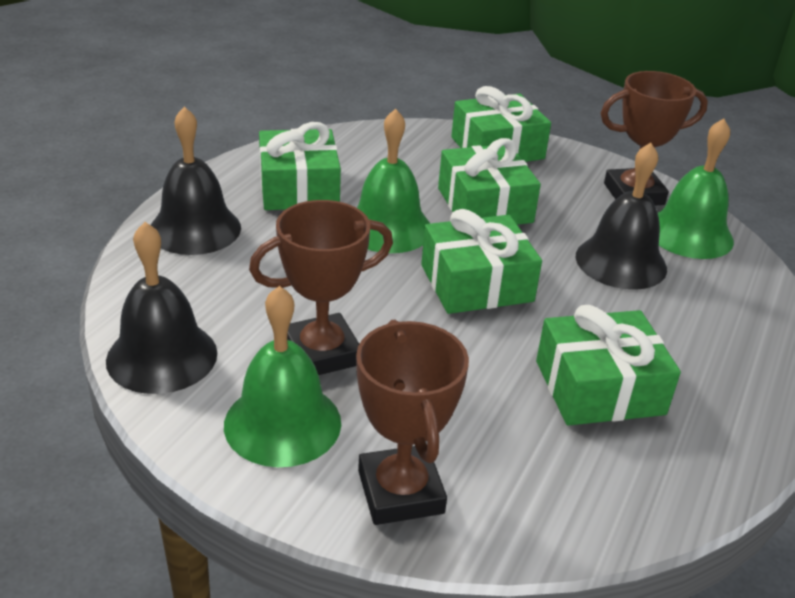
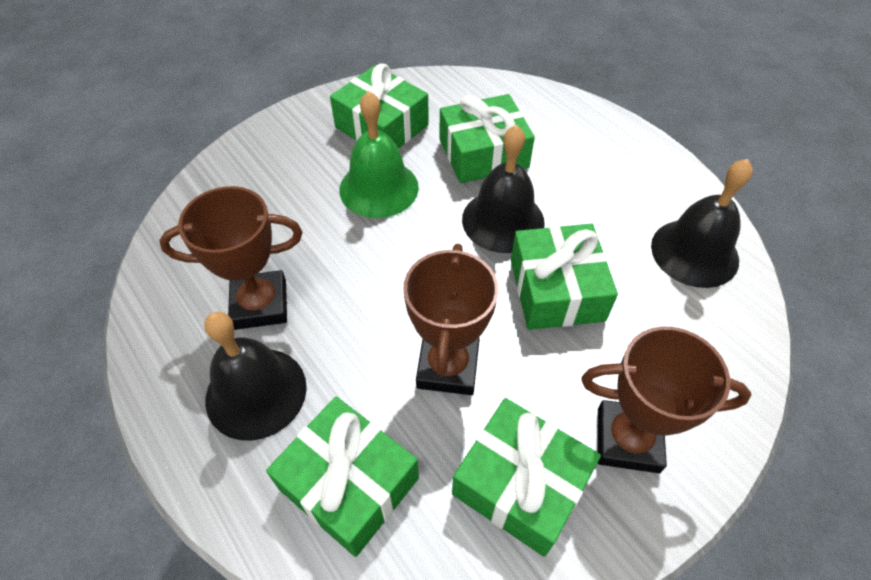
green bell: 3 -> 1

